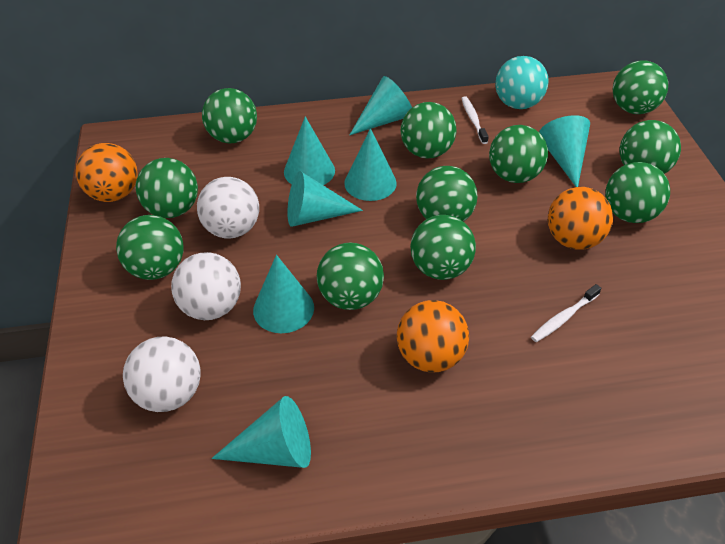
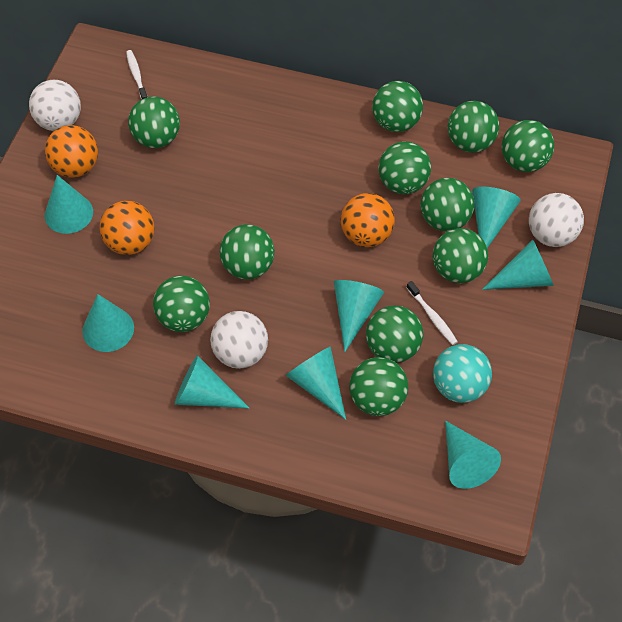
turquoise cone: 7 -> 8

